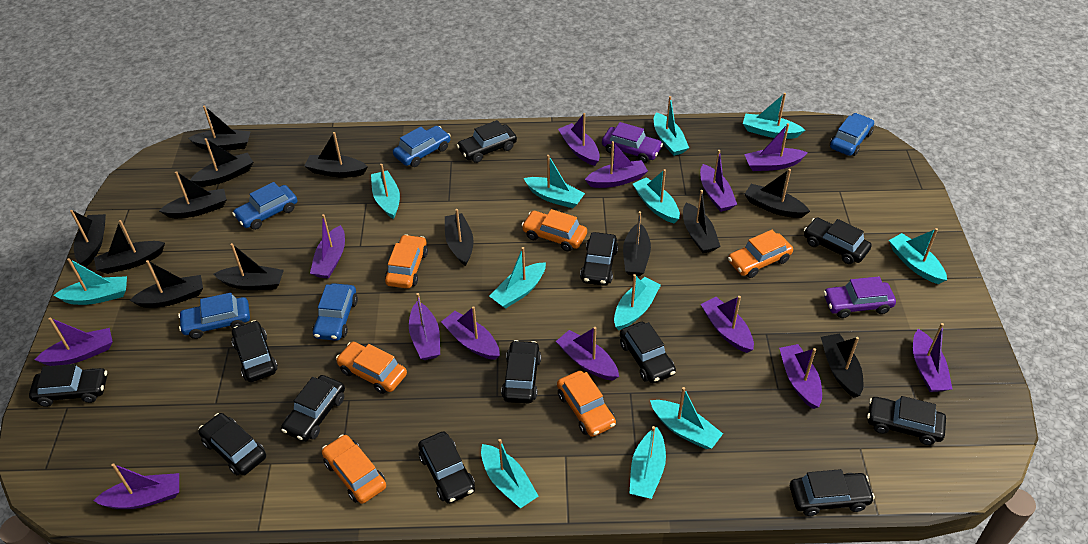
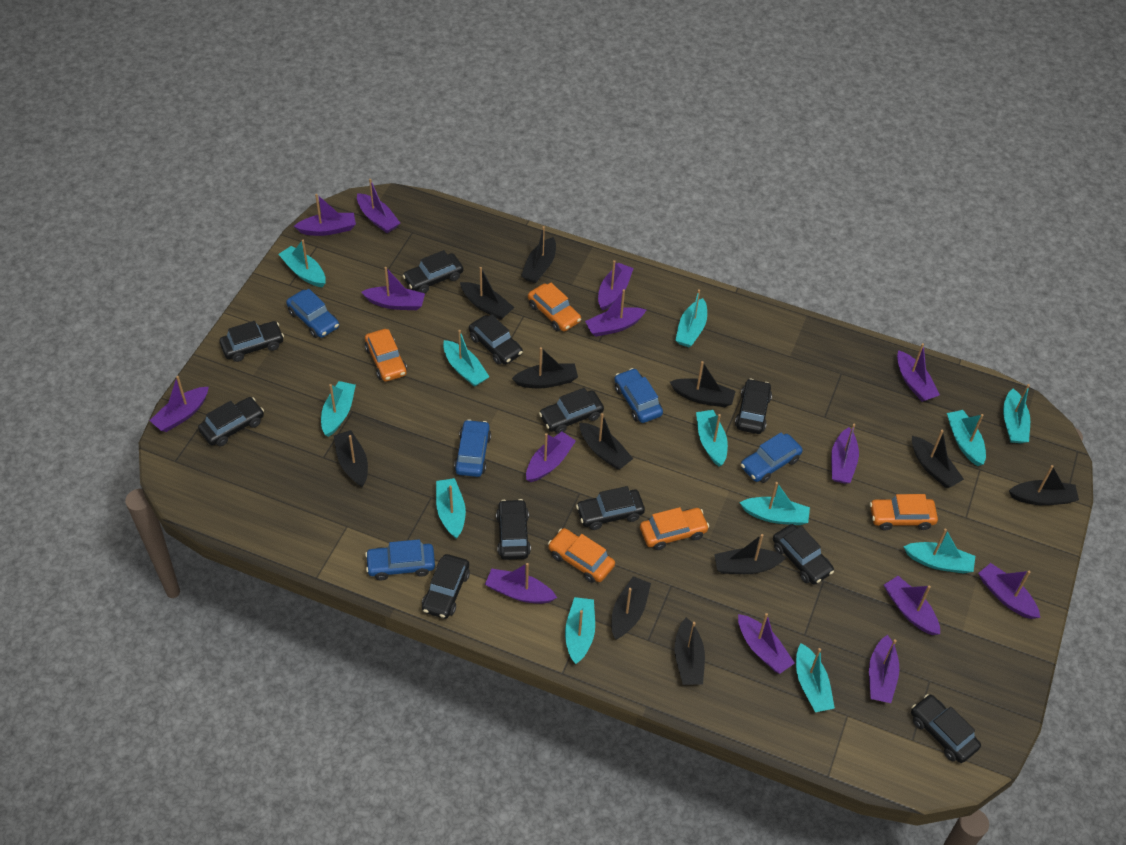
black boat: 13 -> 11
black car: 12 -> 11
orange car: 6 -> 5
purple boat: 13 -> 14
purple car: 2 -> 0

